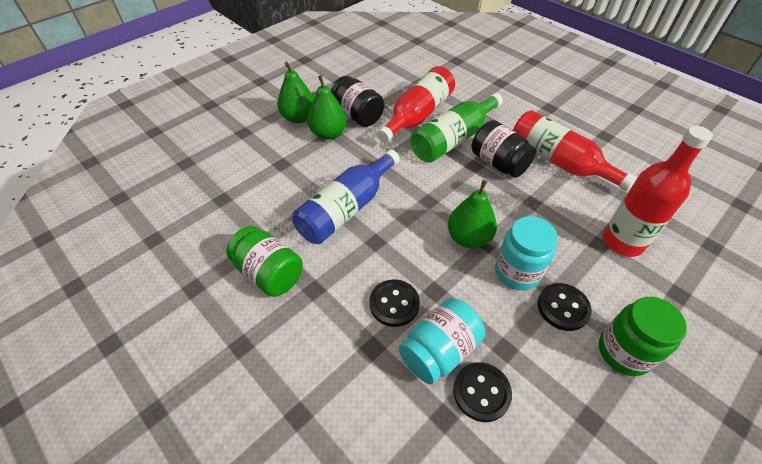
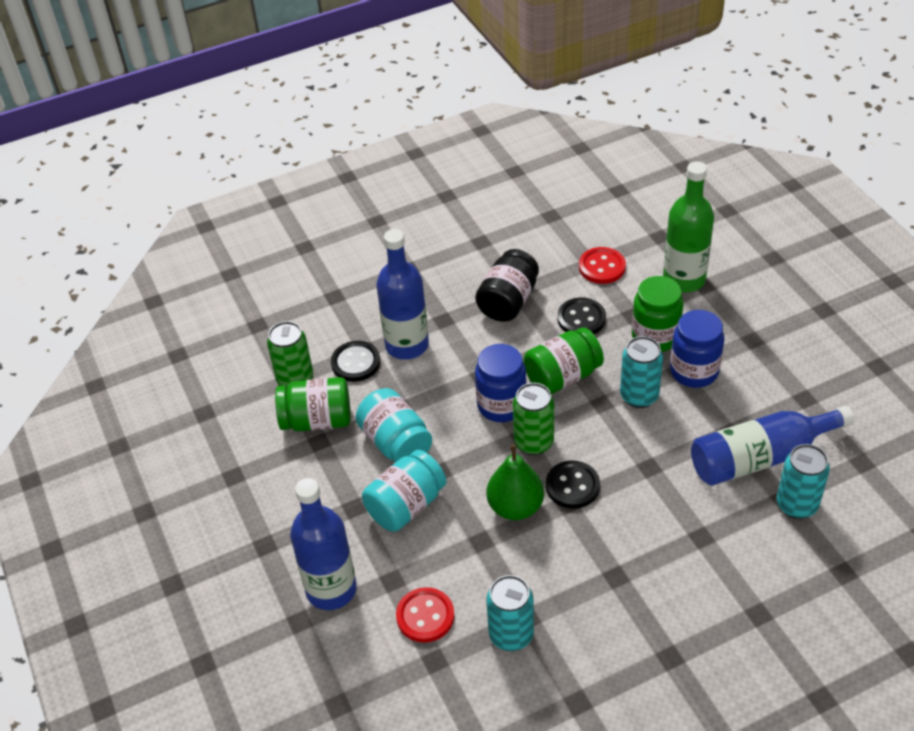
black jar: 2 -> 1
blue bottle: 1 -> 3
blue jar: 0 -> 2
green can: 0 -> 2
green jar: 2 -> 3
green pear: 3 -> 1
red bottle: 3 -> 0
red button: 0 -> 2
turquoise can: 0 -> 3

